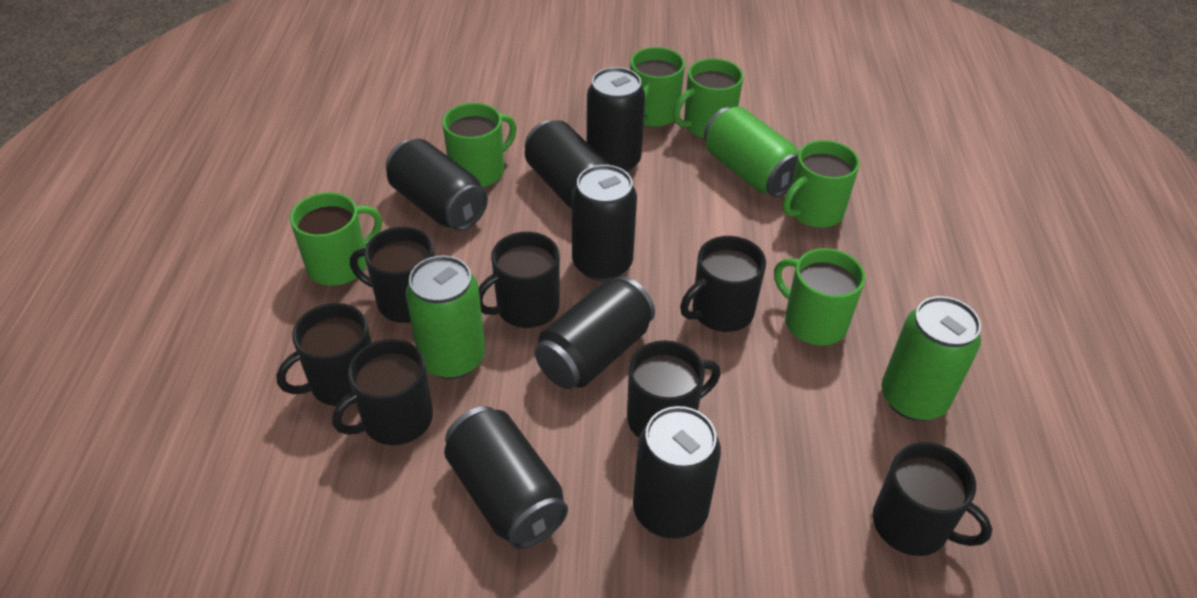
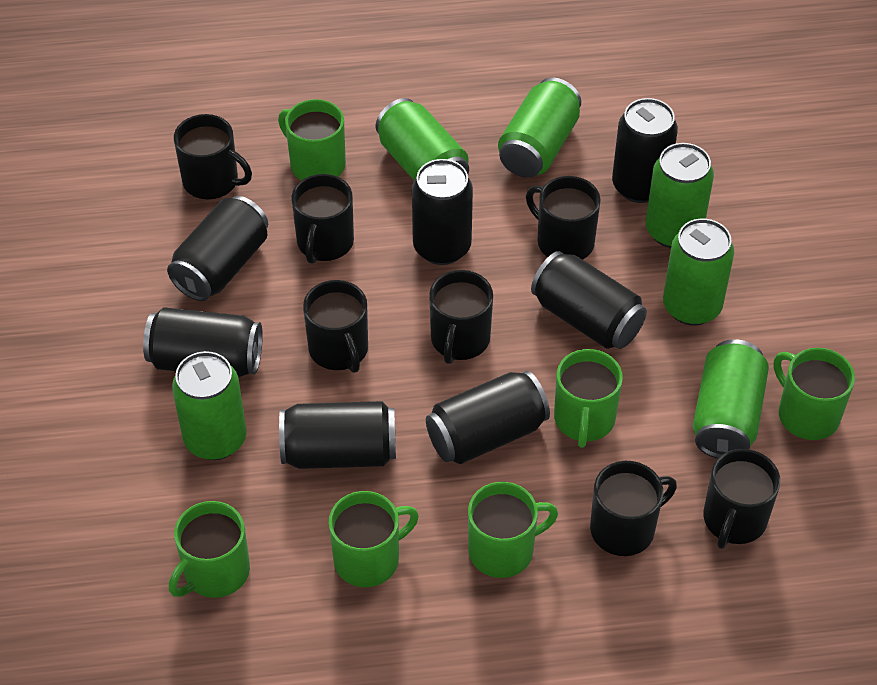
green can: 3 -> 6

